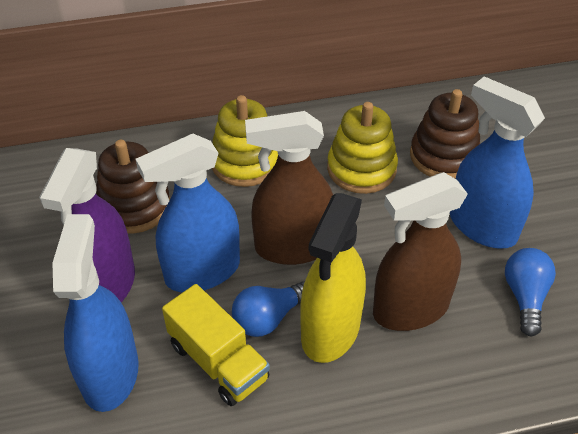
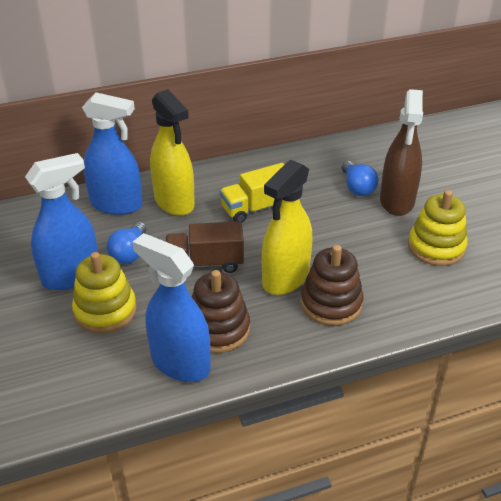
brown spray bottle: 2 -> 1
brown truck: 0 -> 1
purple spray bottle: 1 -> 0
yellow spray bottle: 1 -> 2

